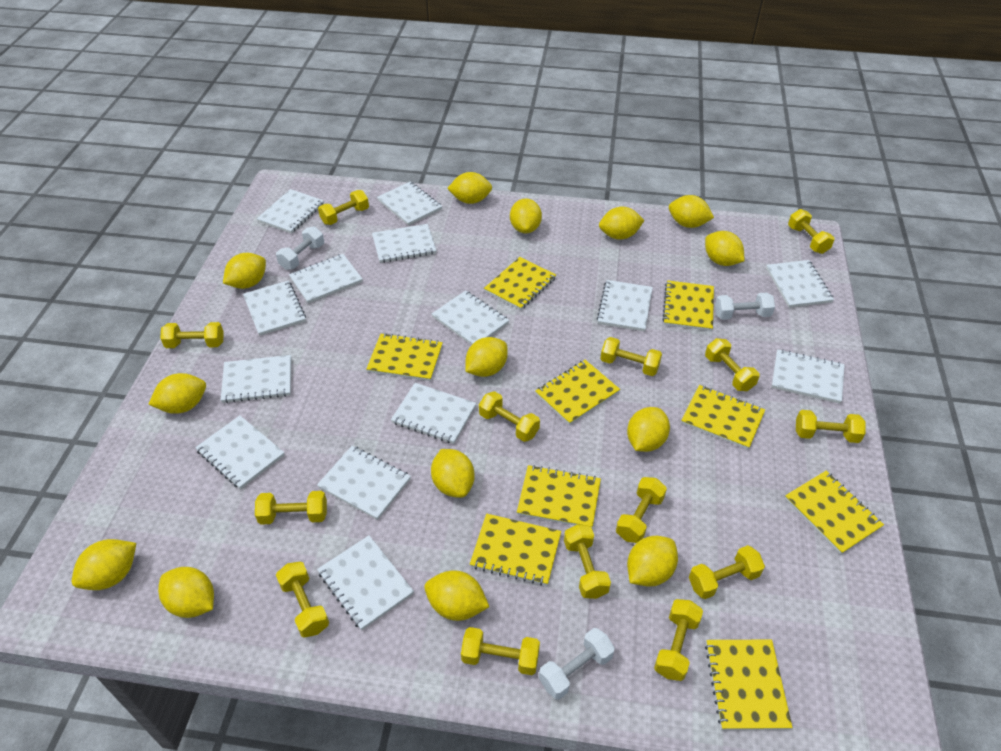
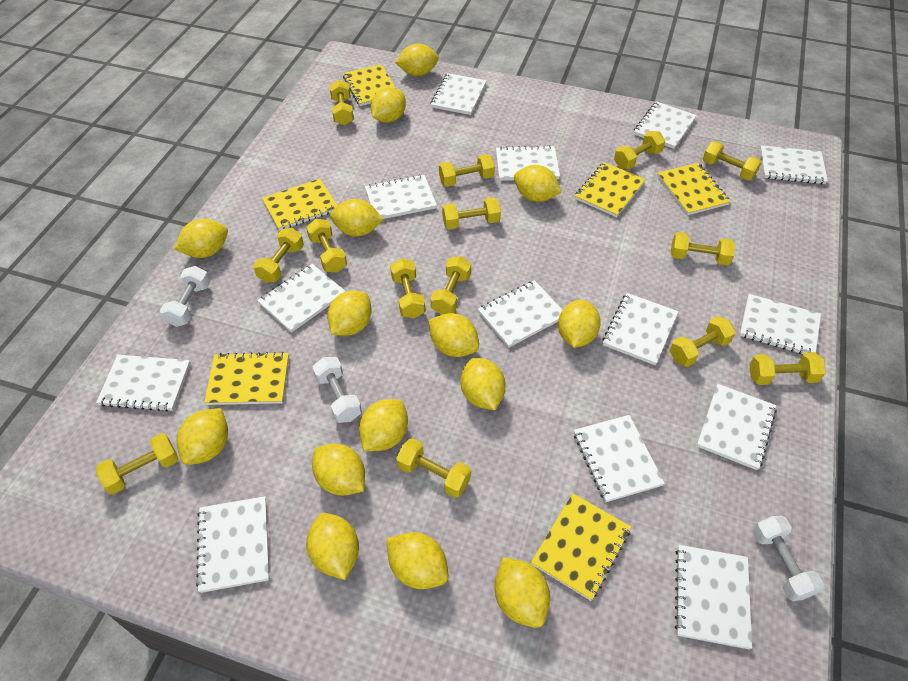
yellow lemon: 14 -> 15
yellow notebook: 9 -> 6

